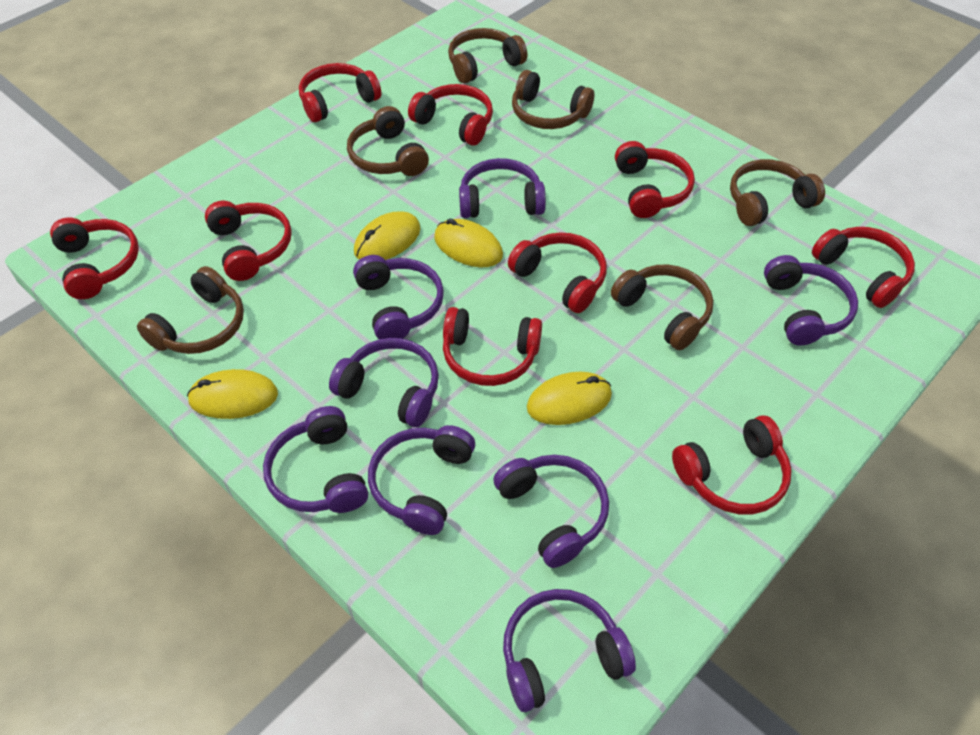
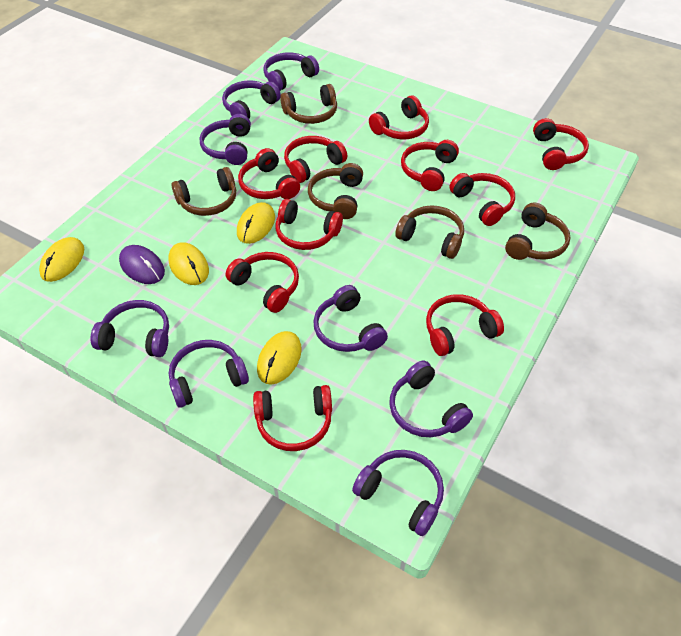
brown headphones: 6 -> 5
purple mouse: 0 -> 1
red headphones: 9 -> 10

